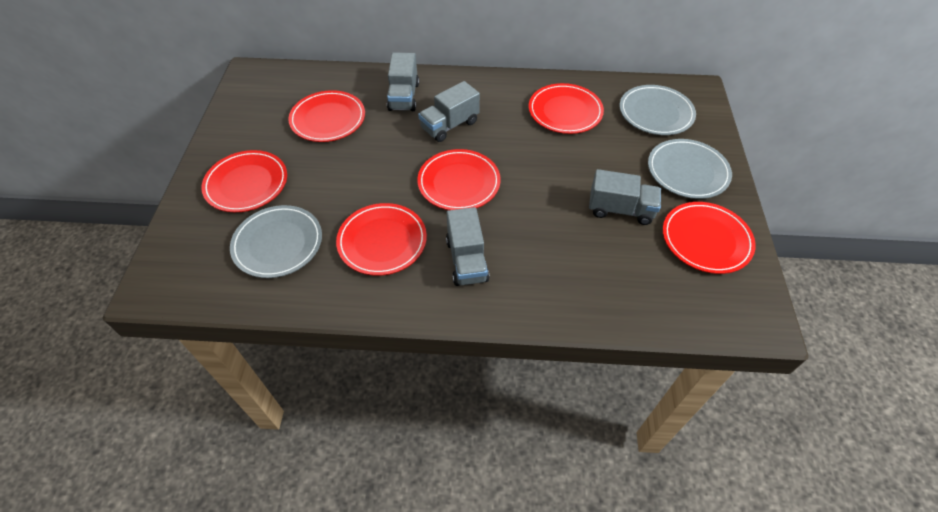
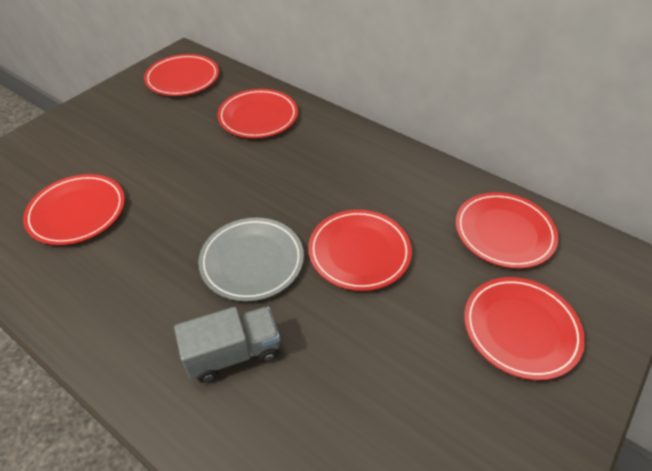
grey plate: 3 -> 1
grey truck: 4 -> 1

